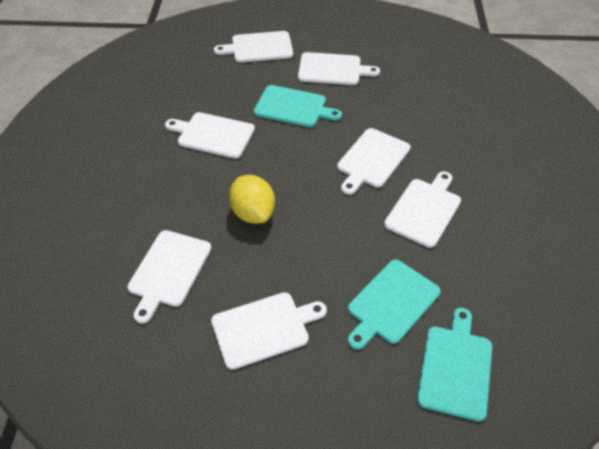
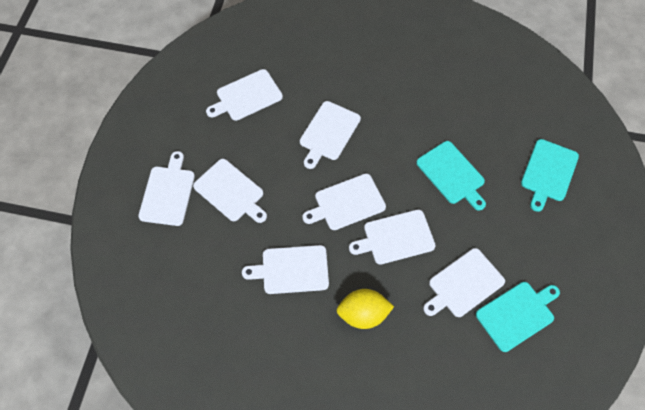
white cutting board: 7 -> 8

